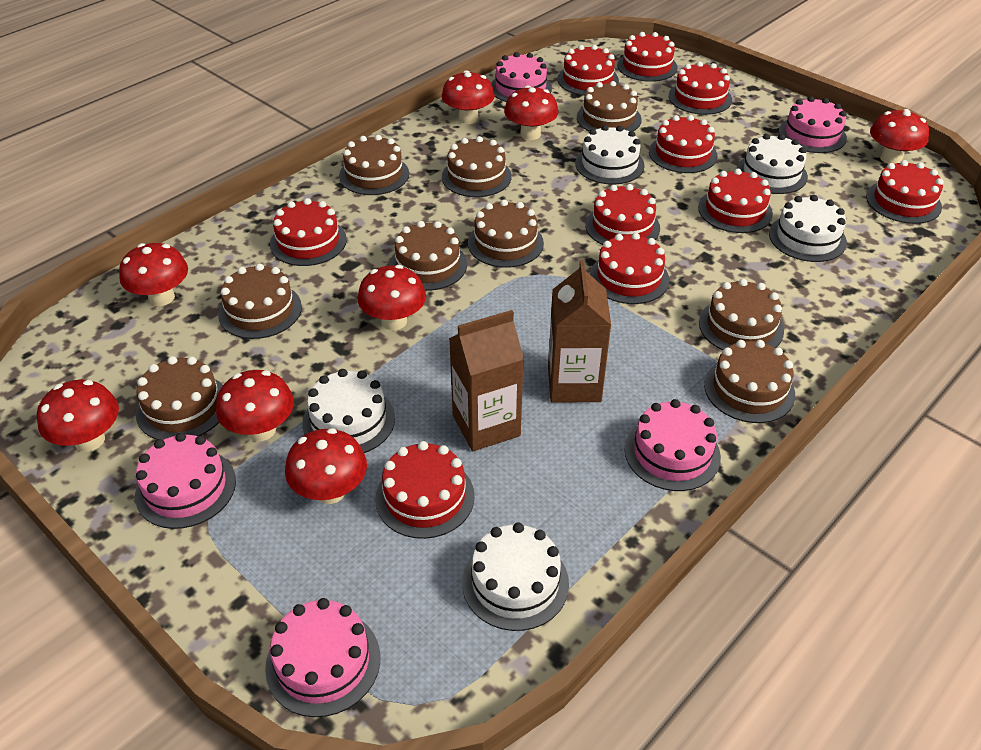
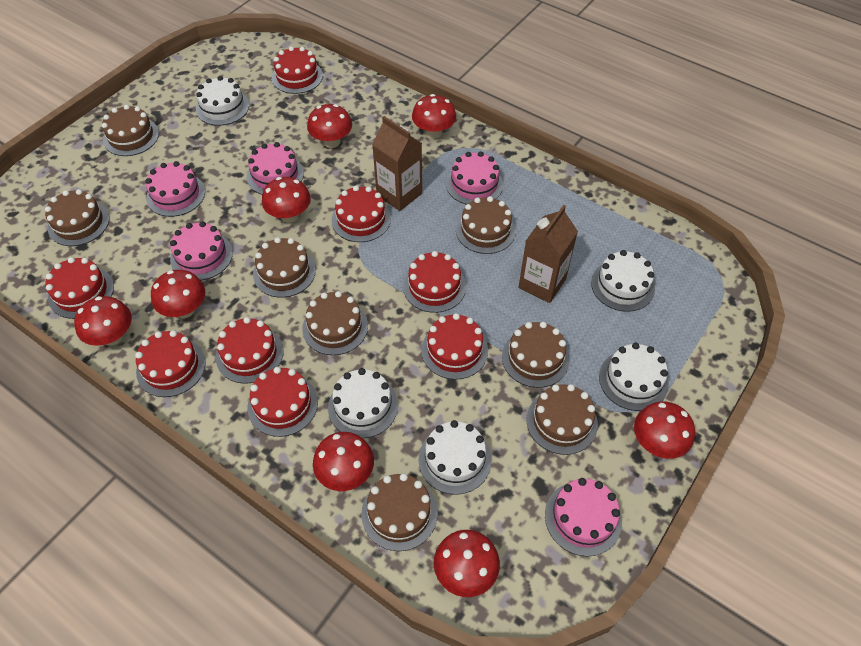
brown cake: 9 -> 8
red cake: 10 -> 8

